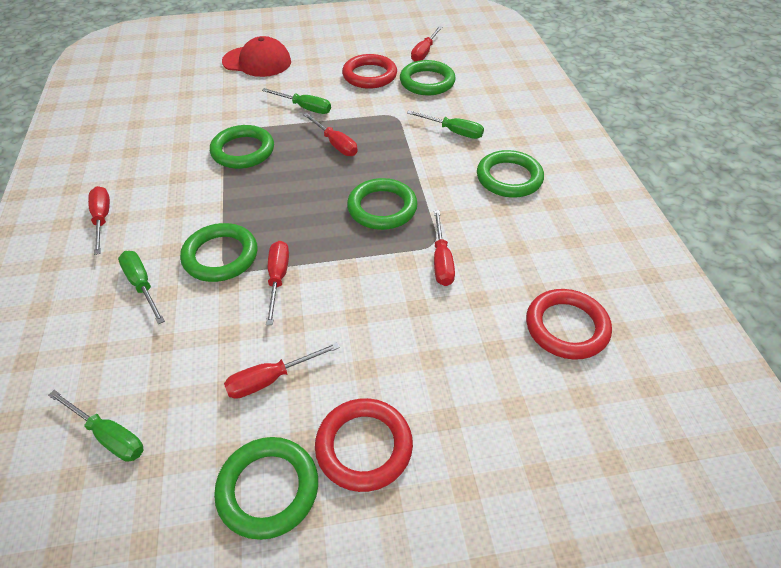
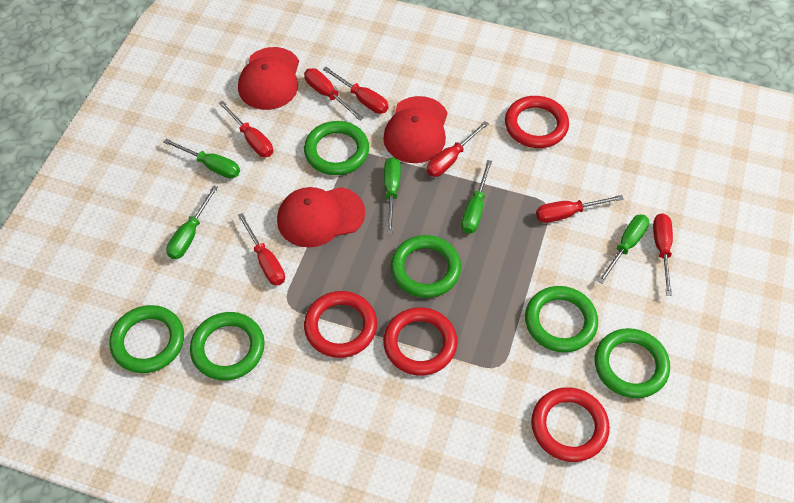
green screwdriver: 4 -> 5
red cap: 1 -> 3
red ring: 3 -> 4
red screwdriver: 6 -> 7

